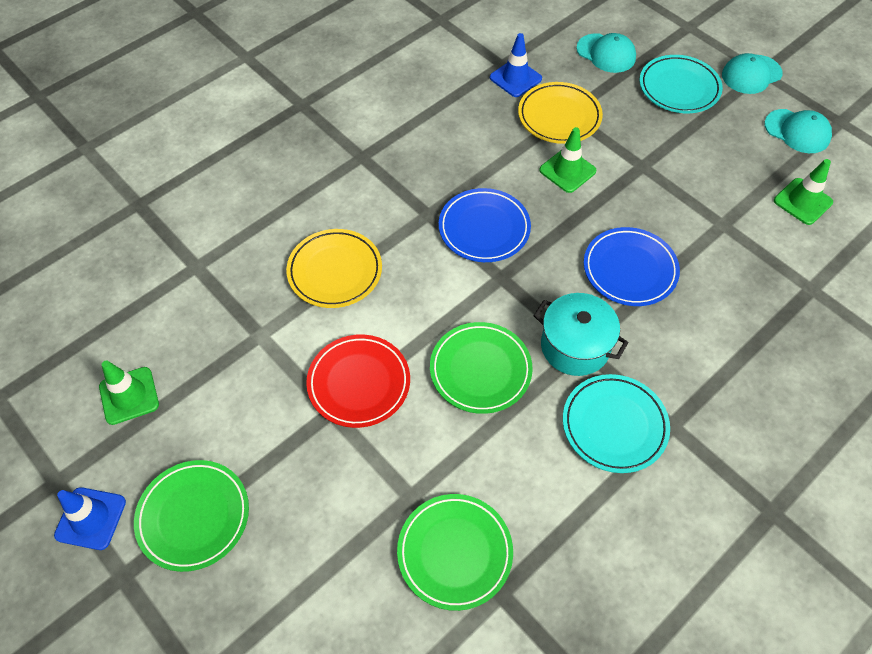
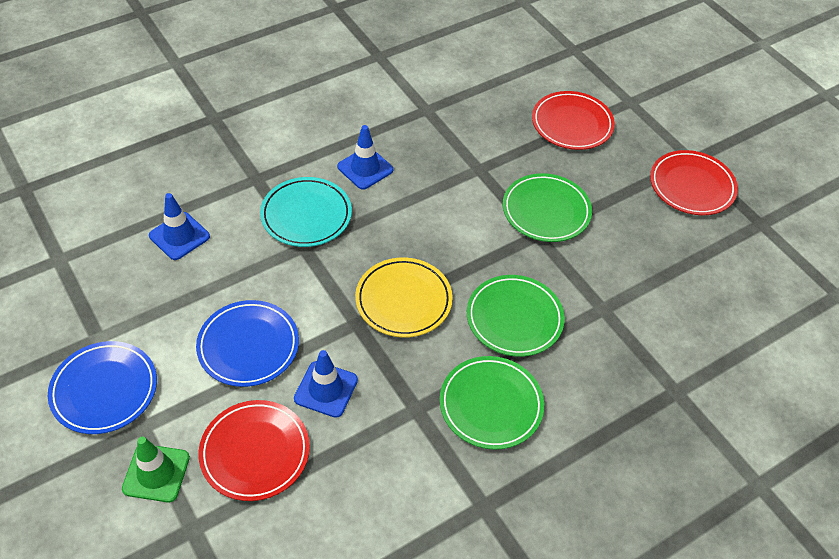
blue traffic cone: 2 -> 3
green traffic cone: 3 -> 1
red plate: 1 -> 3
turquoise cap: 3 -> 0
turquoise plate: 2 -> 1
turquoise pot: 1 -> 0
yellow plate: 2 -> 1

